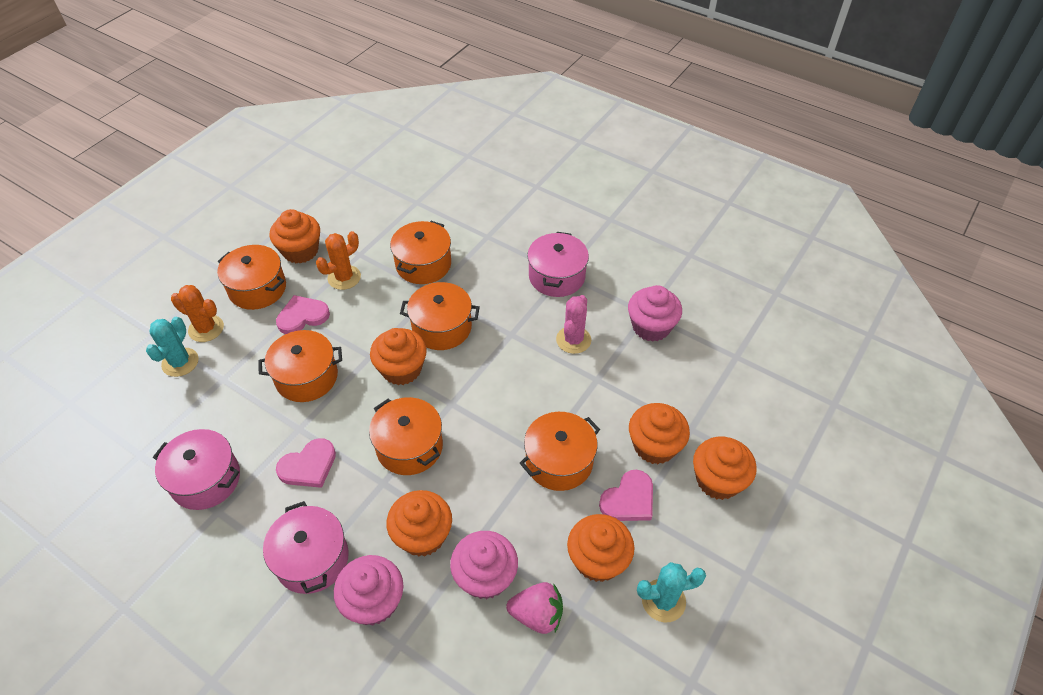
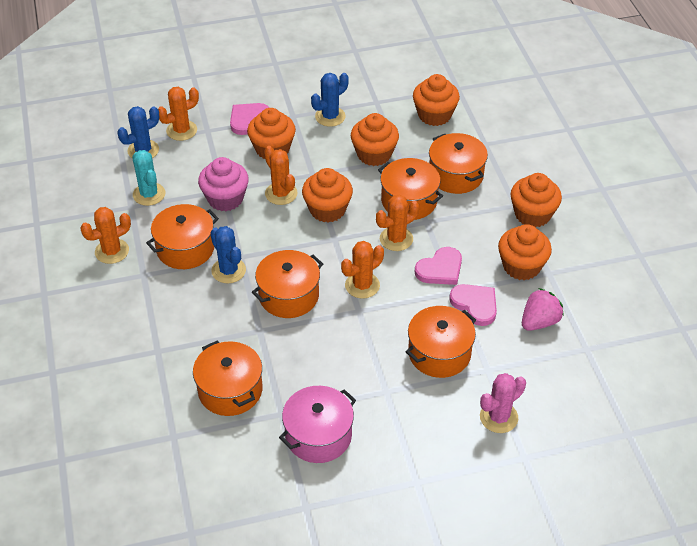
blue cactus: 0 -> 3
orange cactus: 2 -> 5
pink cupcake: 3 -> 1
pink pot: 3 -> 1
turquoise cactus: 2 -> 1

